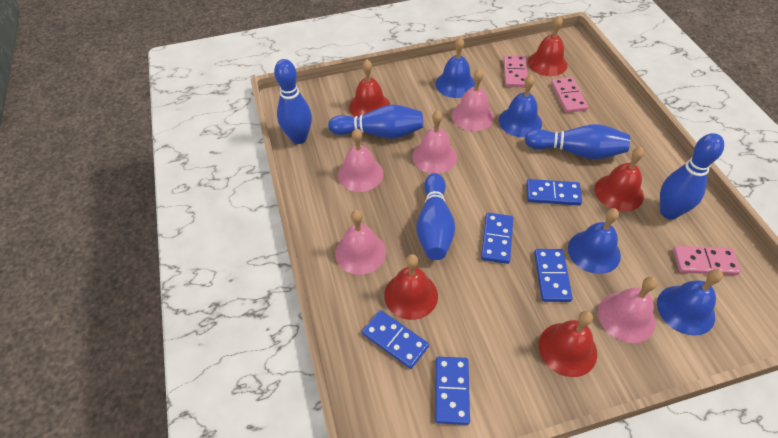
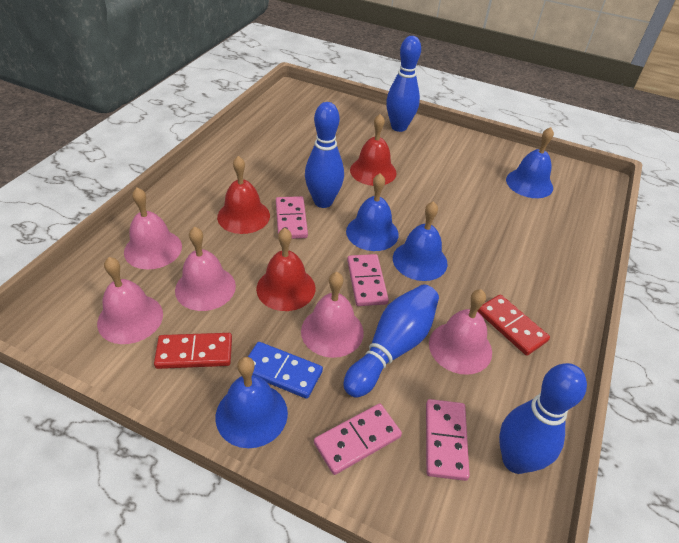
blue bowling pin: 5 -> 4
blue domino: 5 -> 1
pink domino: 3 -> 4
red bell: 5 -> 3
red domino: 0 -> 2

